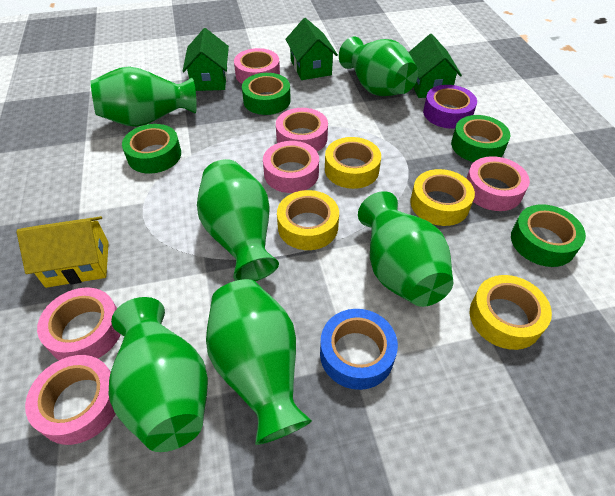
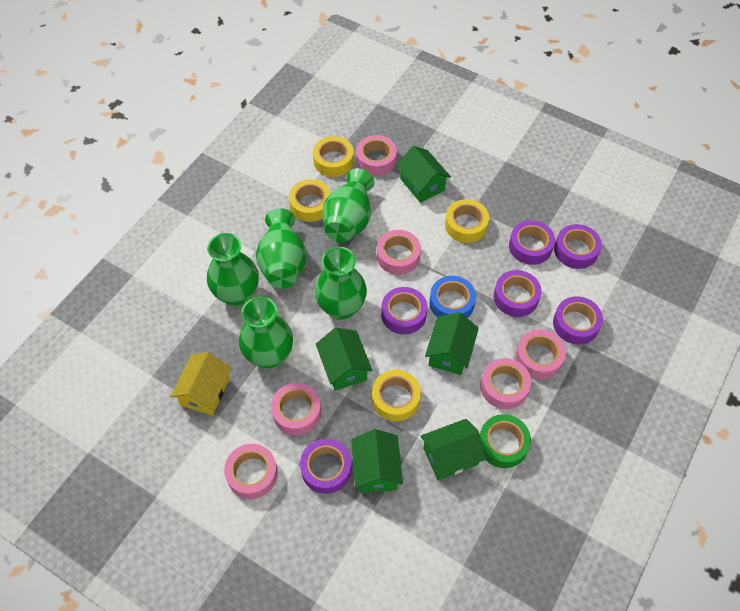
green house: 3 -> 5
green tape: 4 -> 1
green vase: 6 -> 5
purple tape: 1 -> 6

